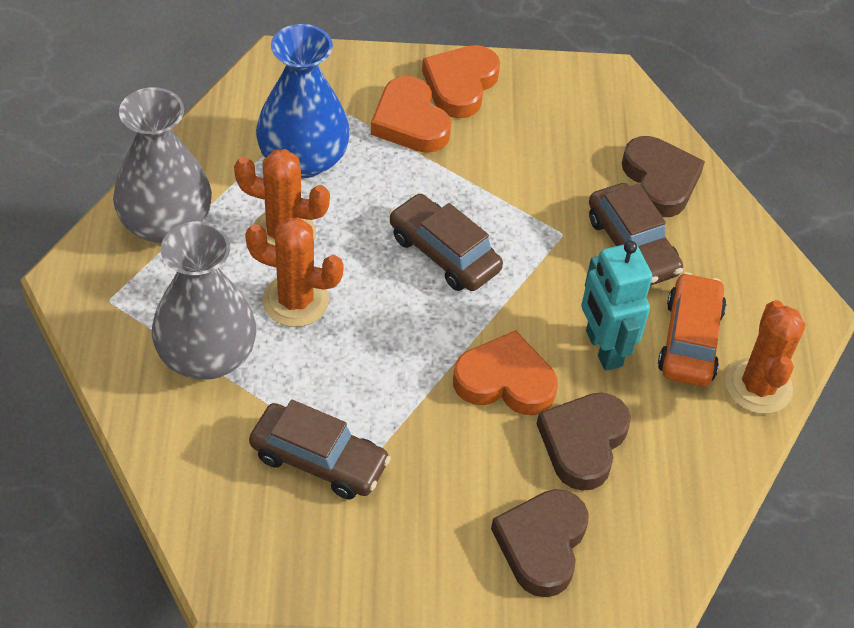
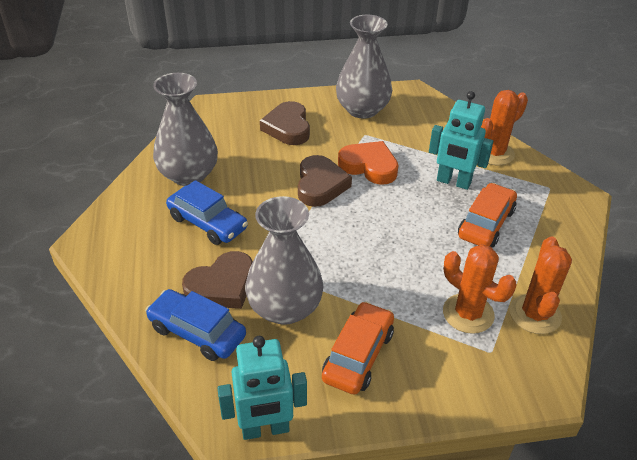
blue car: 0 -> 2
blue vase: 1 -> 0
brown car: 3 -> 0
grey vase: 2 -> 3
orange car: 1 -> 2
orange heart: 3 -> 1
turquoise robot: 1 -> 2

